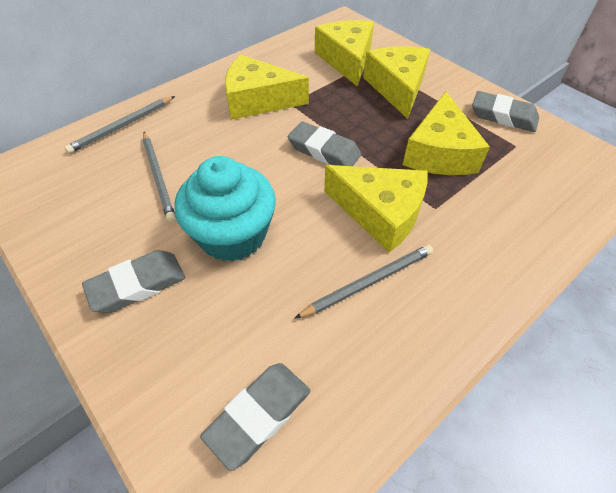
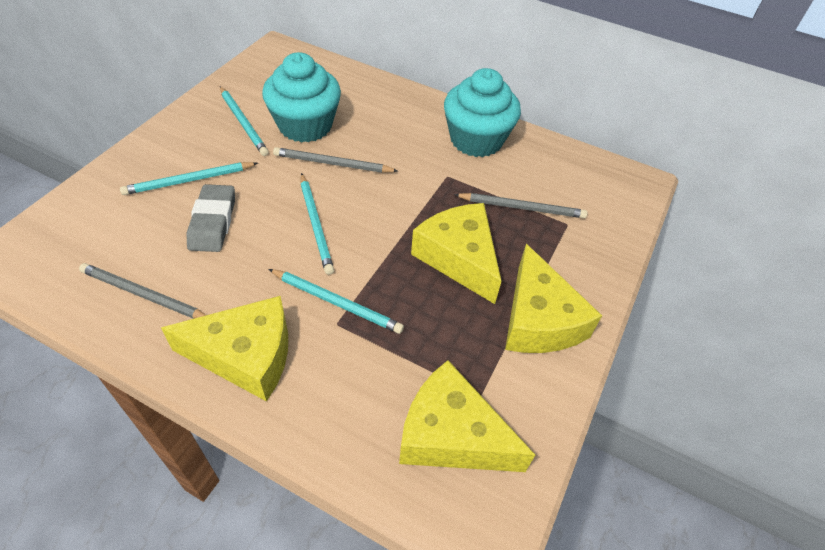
grey eraser: 4 -> 1
turquoise cupcake: 1 -> 2
turquoise pencil: 0 -> 4
yellow cheese: 5 -> 4

